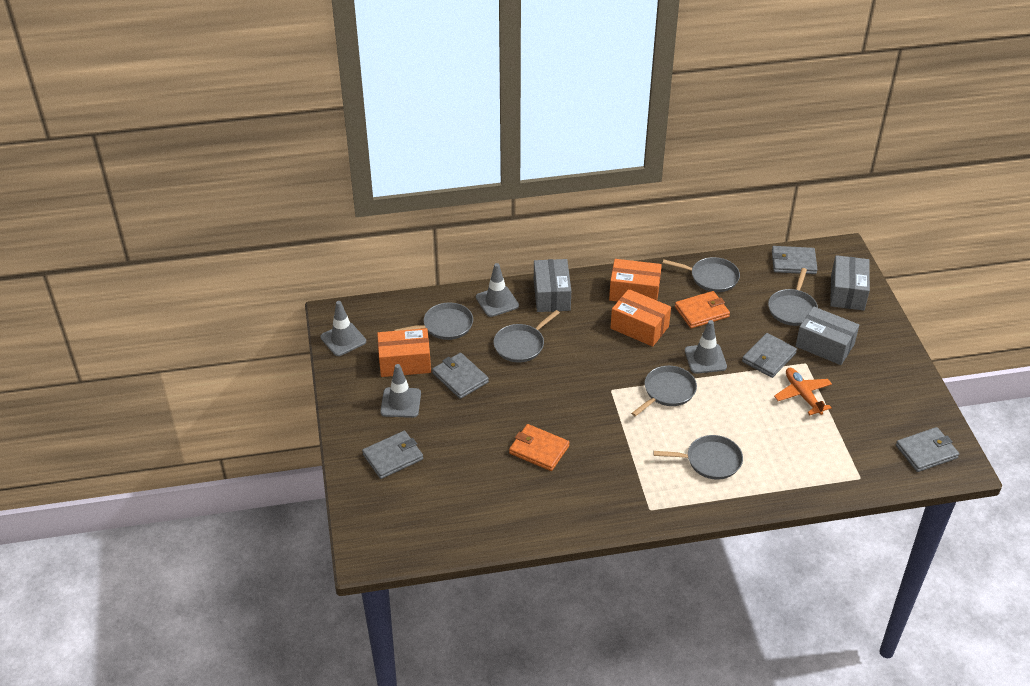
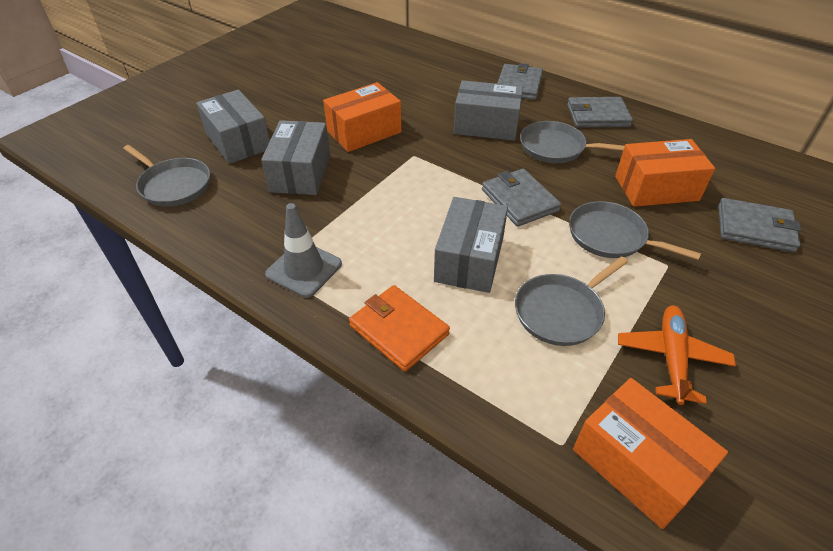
grey box: 3 -> 4
grey pan: 6 -> 4
grey traffic cone: 4 -> 1
grey wallet: 5 -> 4
orange wallet: 2 -> 1

